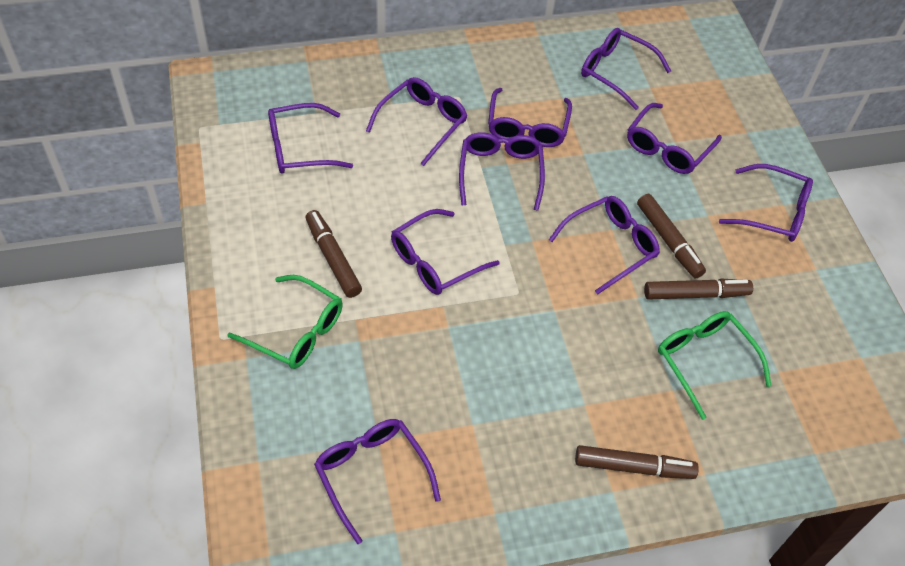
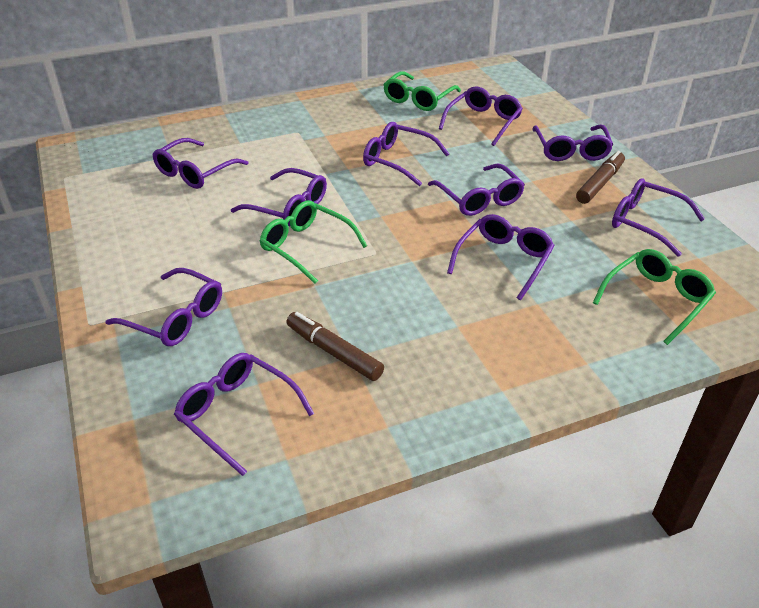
brown marker: 4 -> 2
green glasses: 2 -> 3

